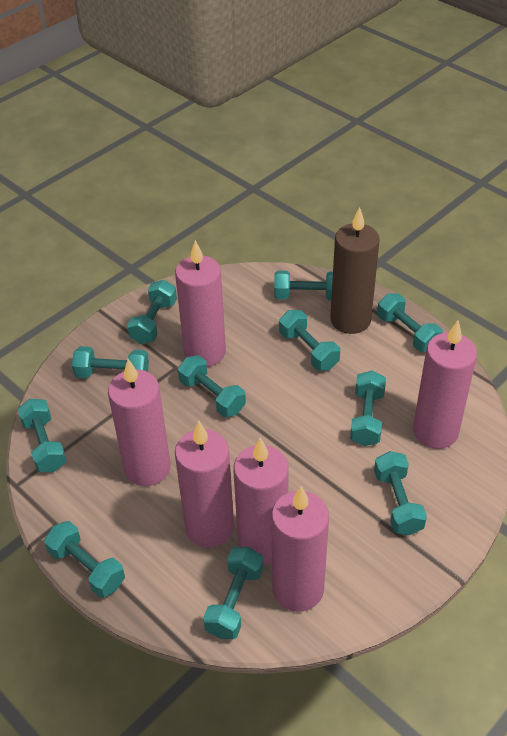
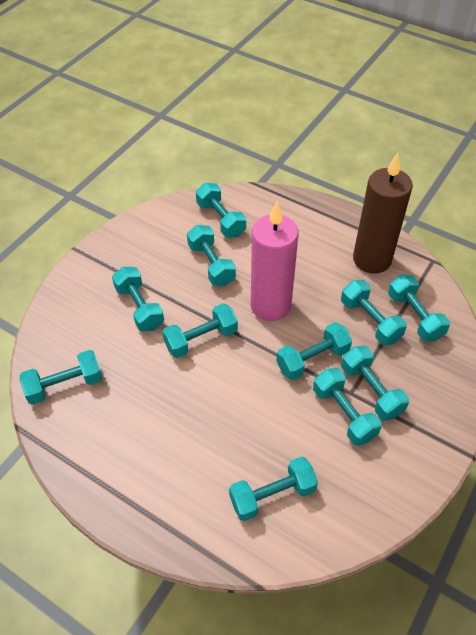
pink candle: 6 -> 1

